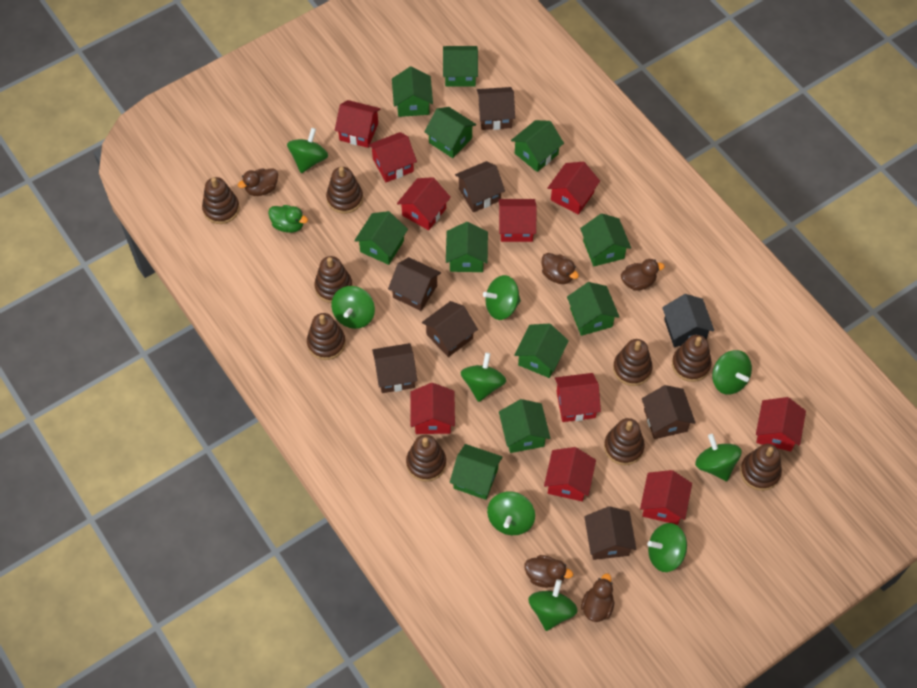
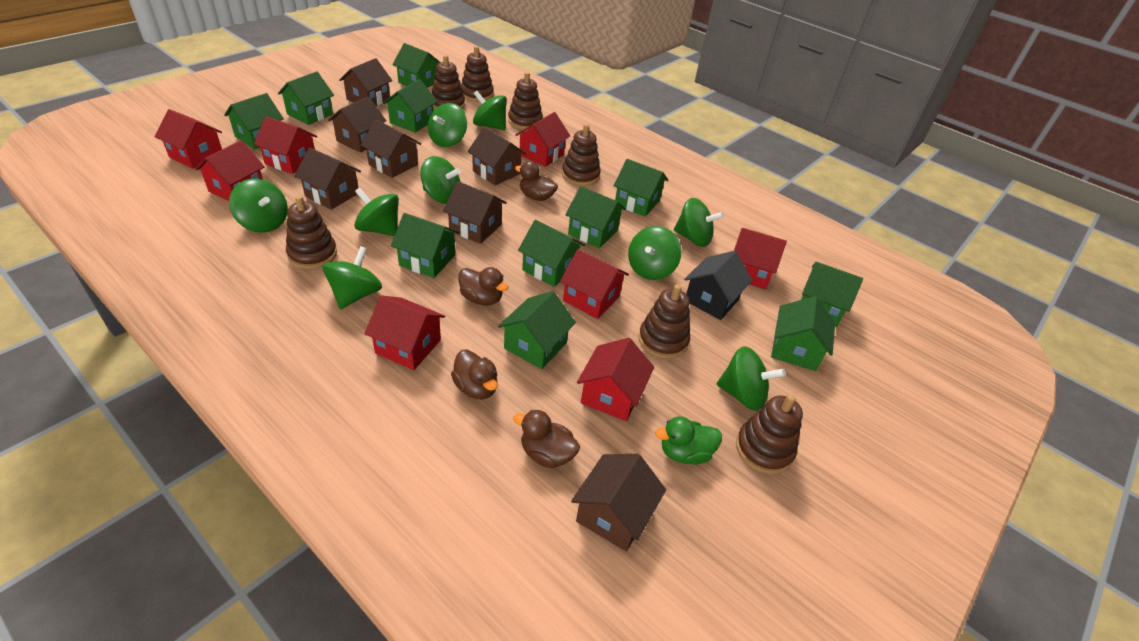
brown duck: 5 -> 4
brown stacking toy: 9 -> 7
red house: 10 -> 8

